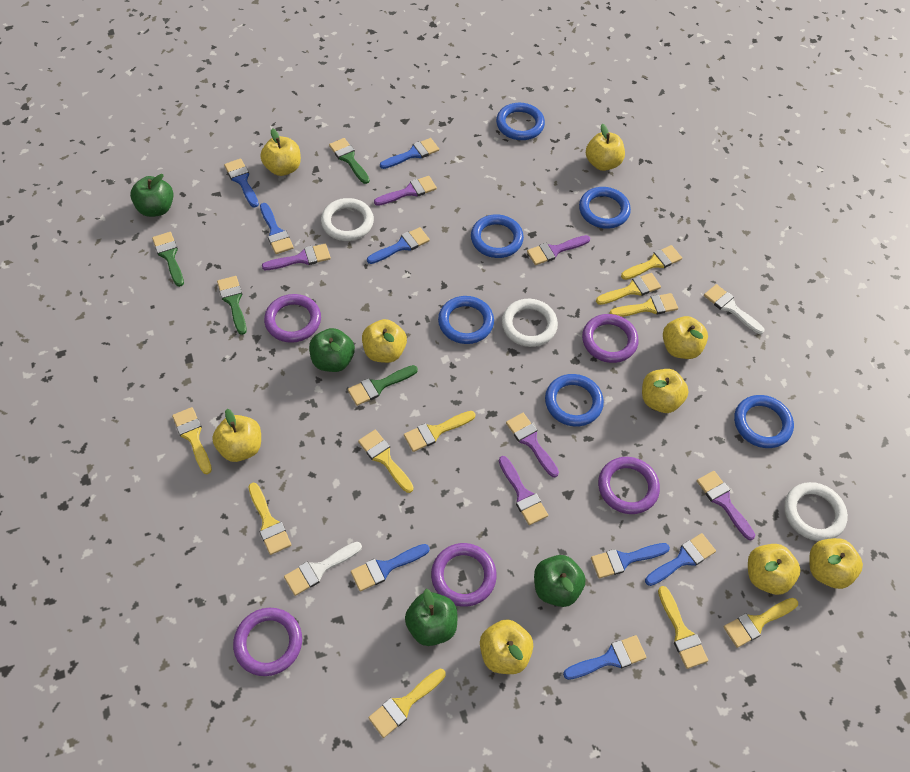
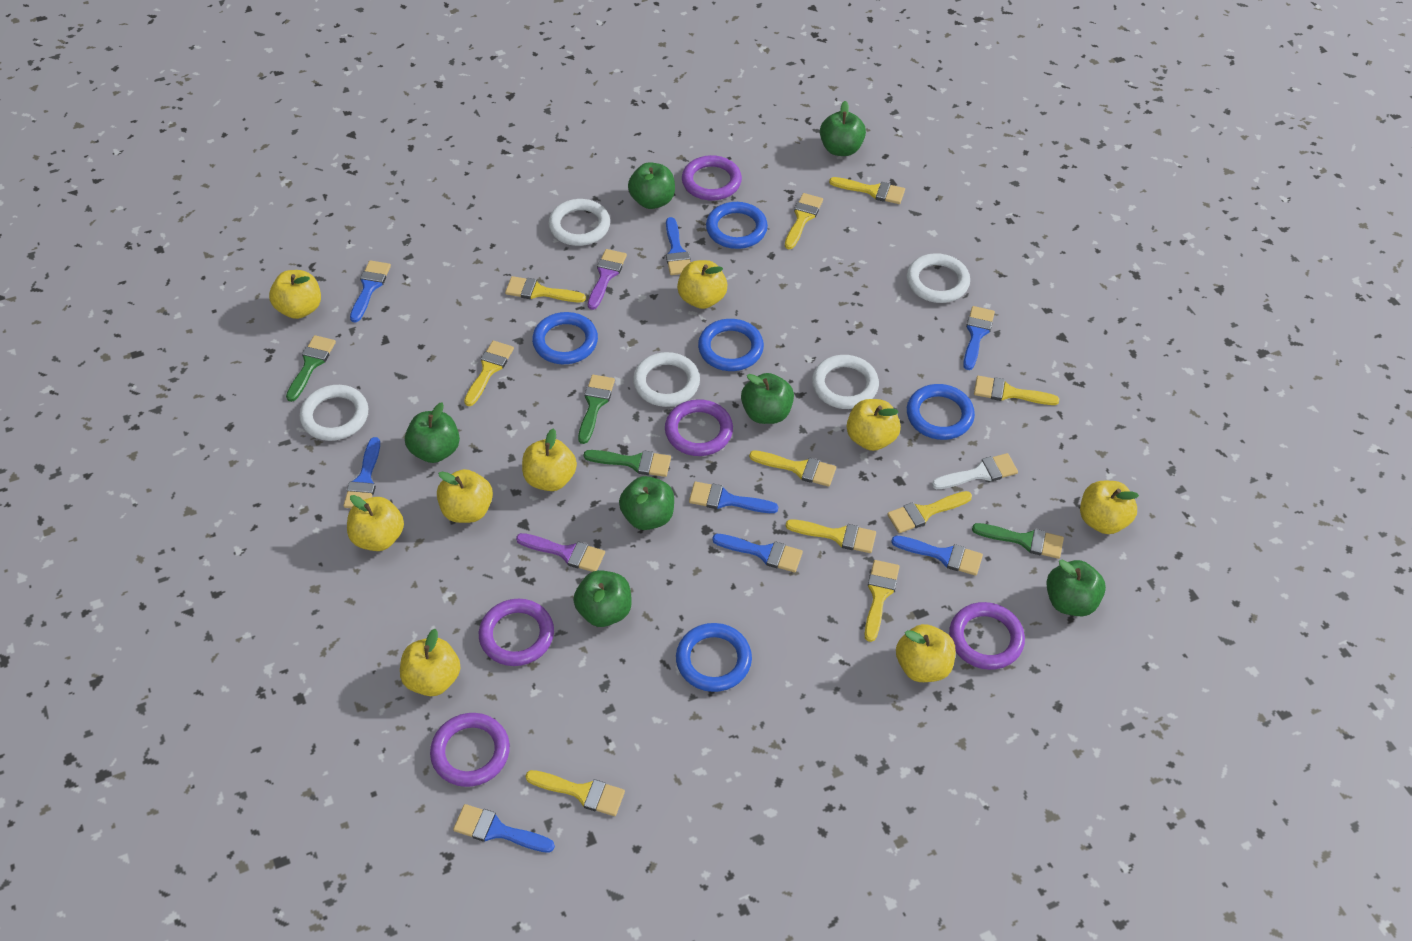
blue ring: 6 -> 5
green apple: 4 -> 7
purple brush: 6 -> 2
white brush: 2 -> 1
white ring: 3 -> 5

